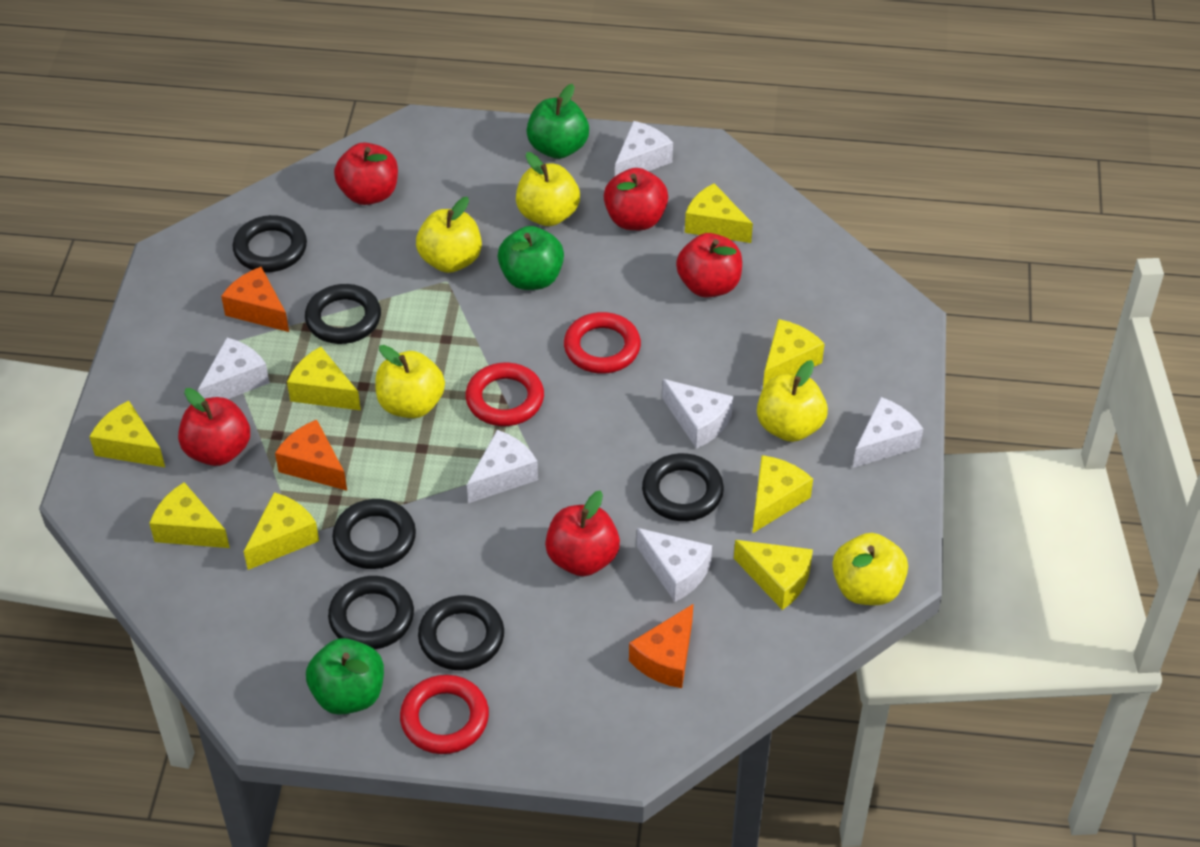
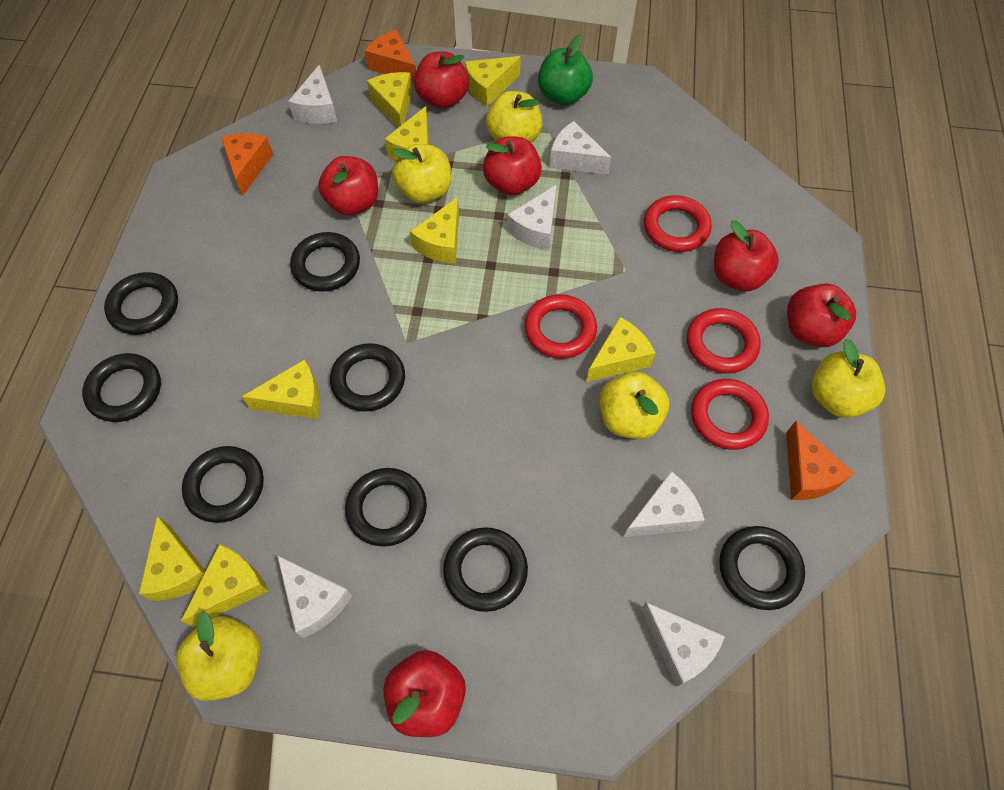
black ring: 6 -> 8
green apple: 3 -> 1
red apple: 5 -> 6
red ring: 3 -> 4

